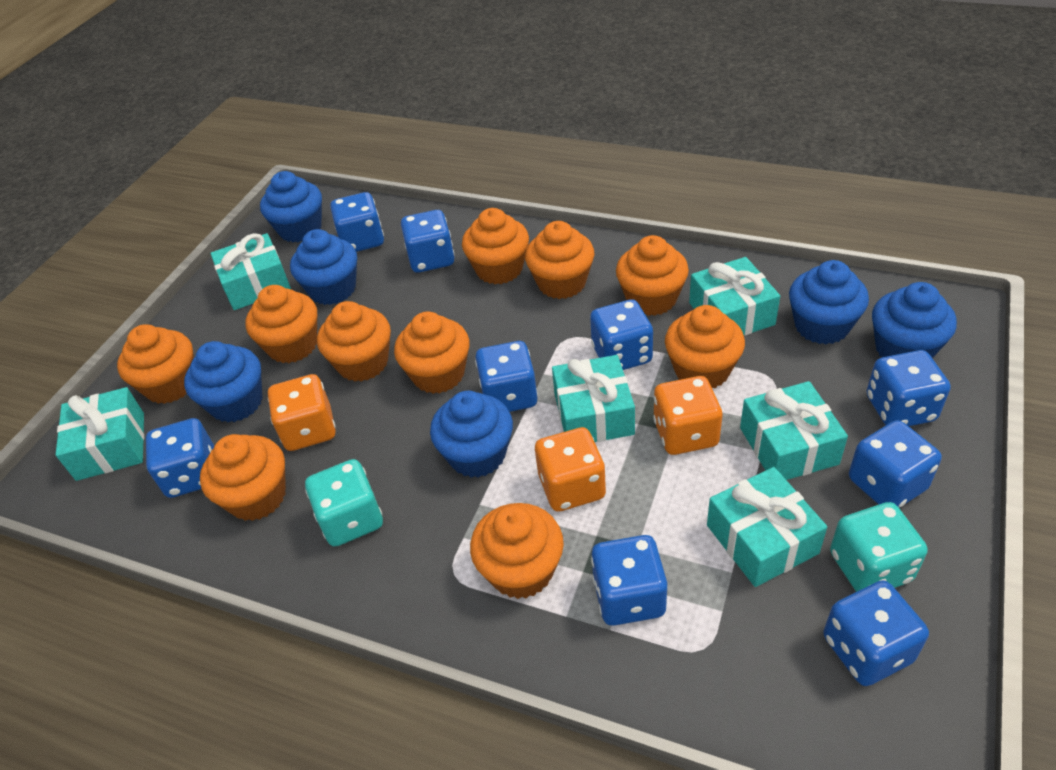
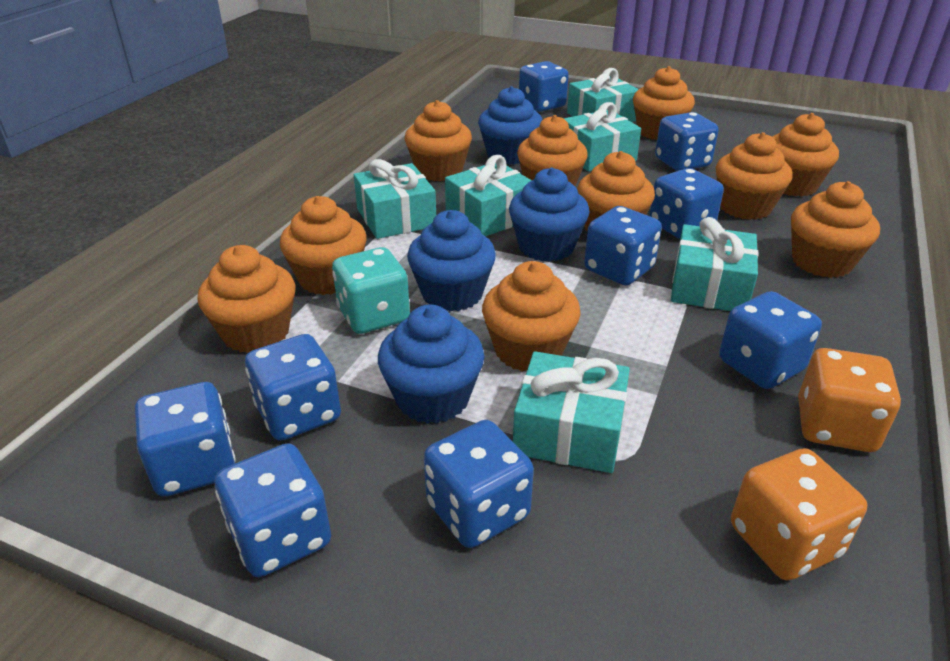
blue cupcake: 6 -> 4
orange dice: 3 -> 2
turquoise dice: 2 -> 1

